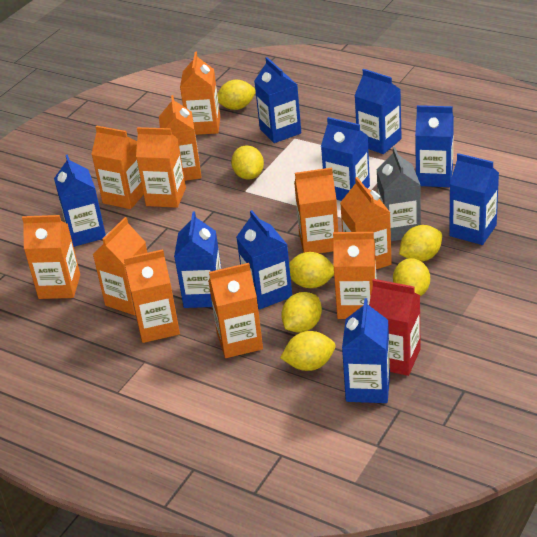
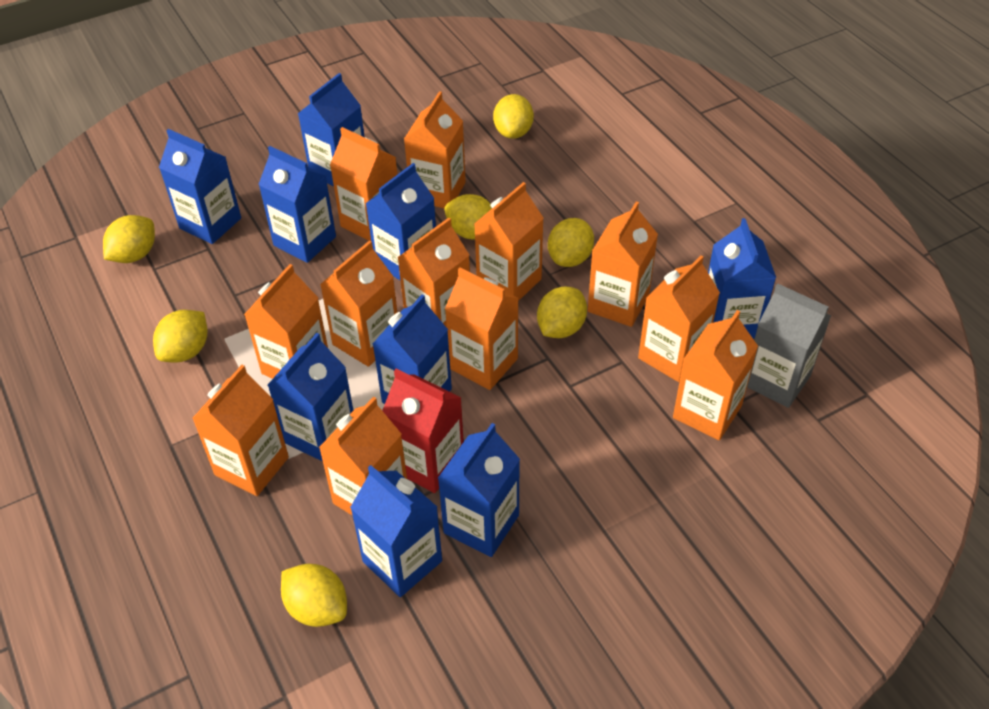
orange carton: 11 -> 12

